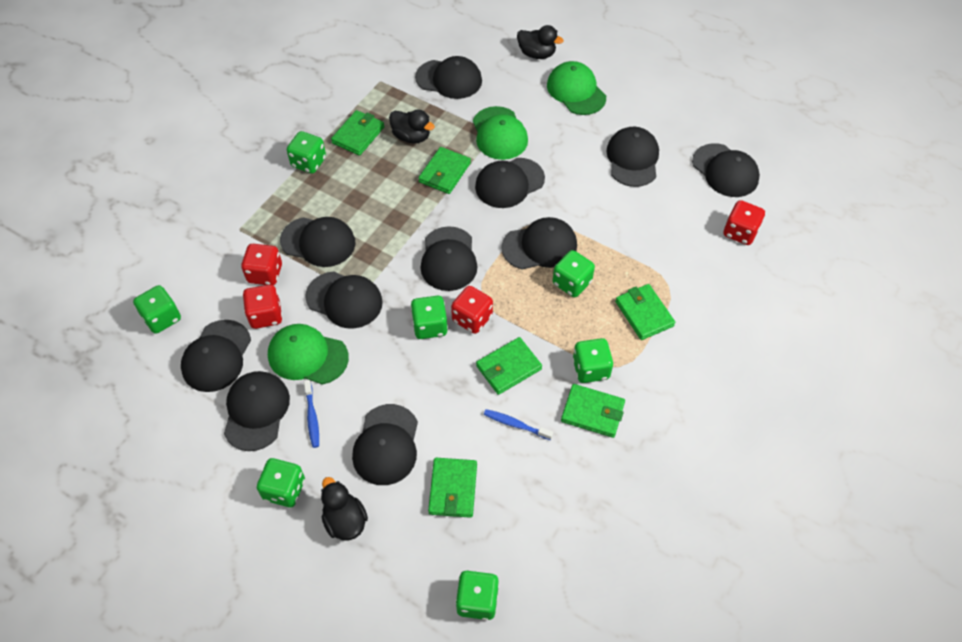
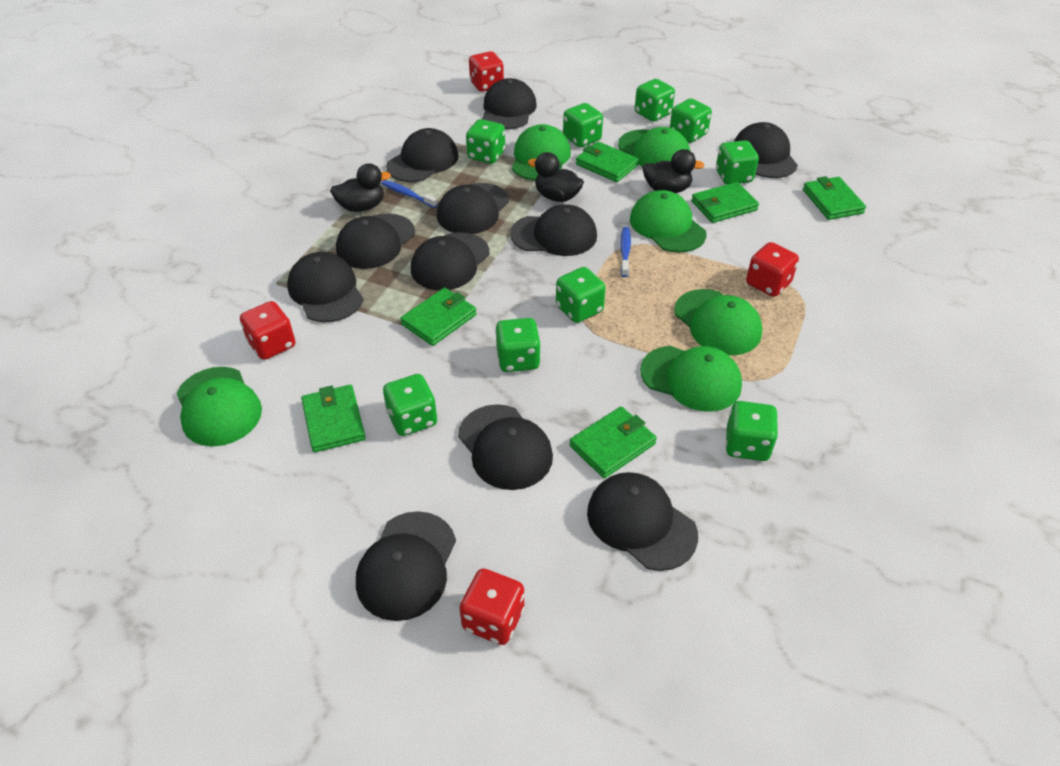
green cap: 3 -> 6
green dice: 7 -> 9

